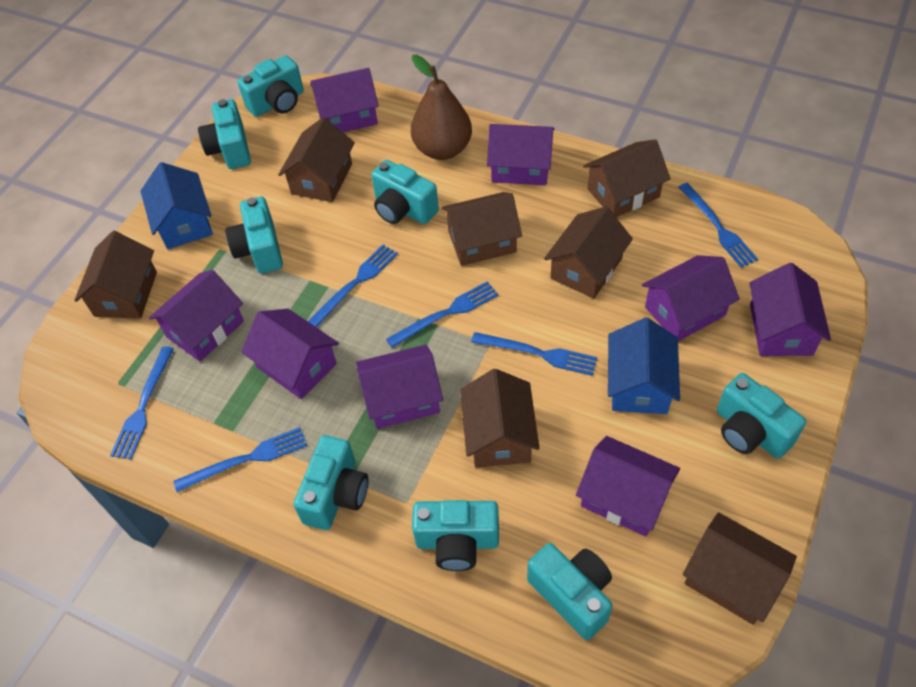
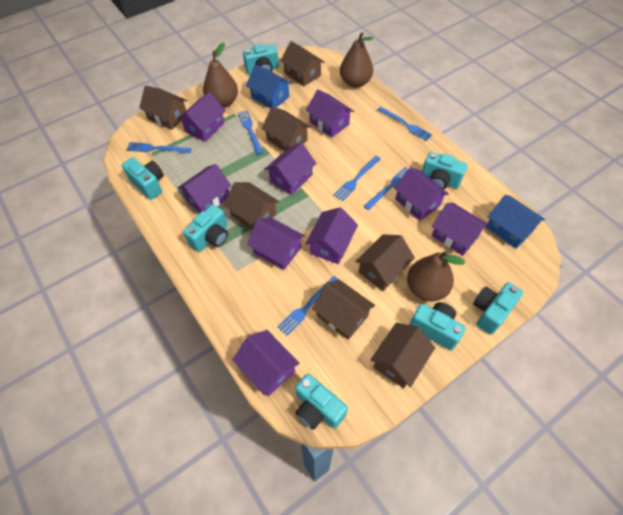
brown pear: 1 -> 3
purple house: 8 -> 9
turquoise camera: 8 -> 7

